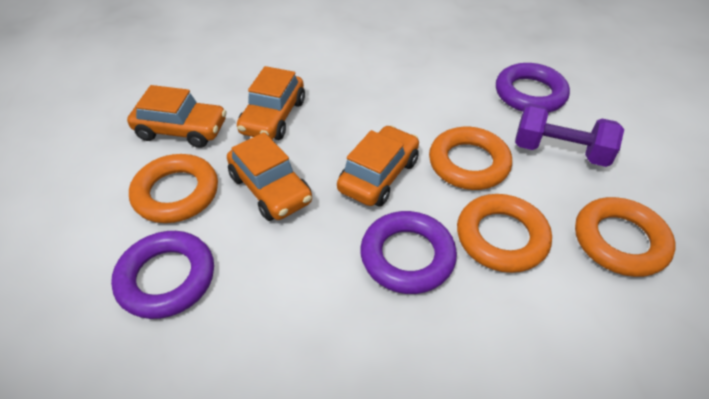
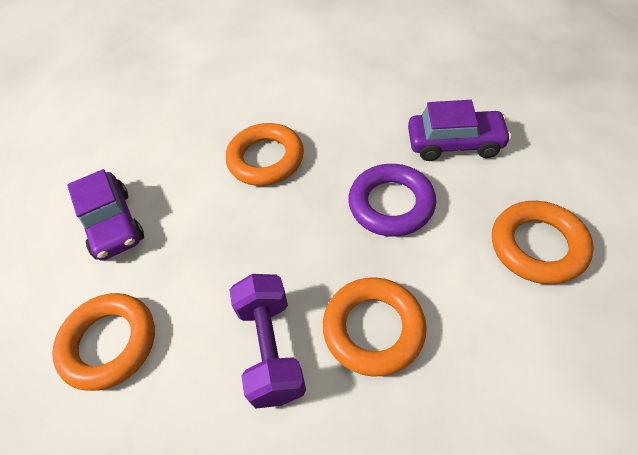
orange car: 4 -> 0
purple car: 0 -> 2
purple ring: 3 -> 1

